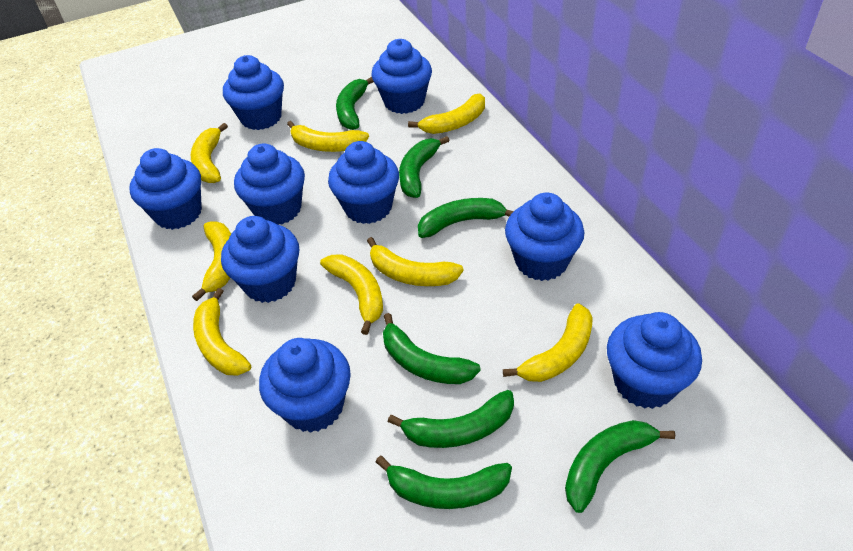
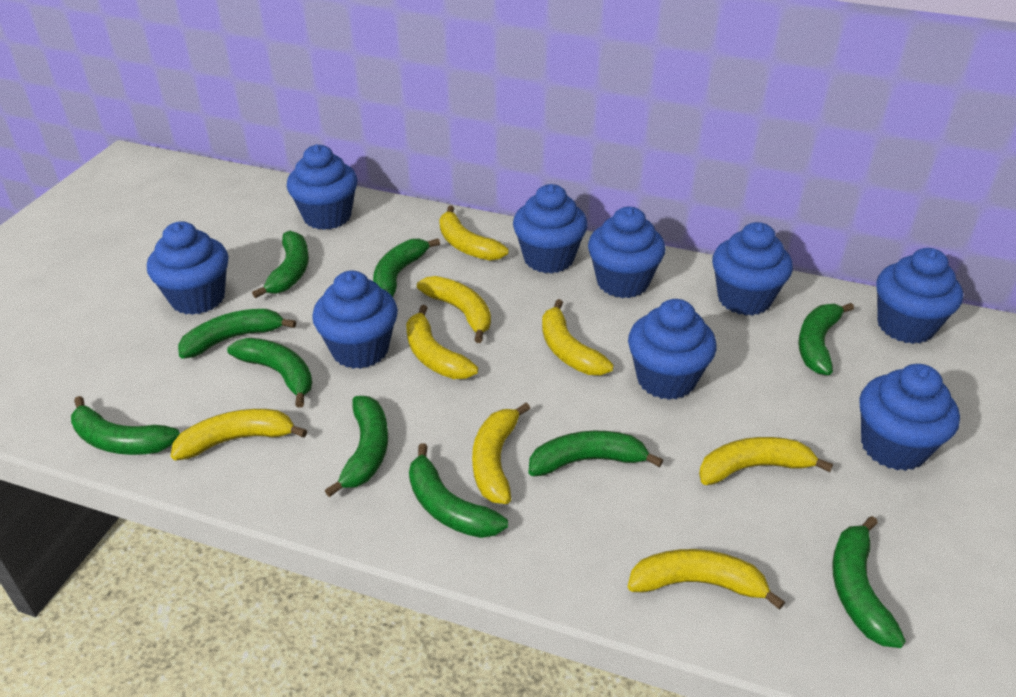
green banana: 7 -> 10

